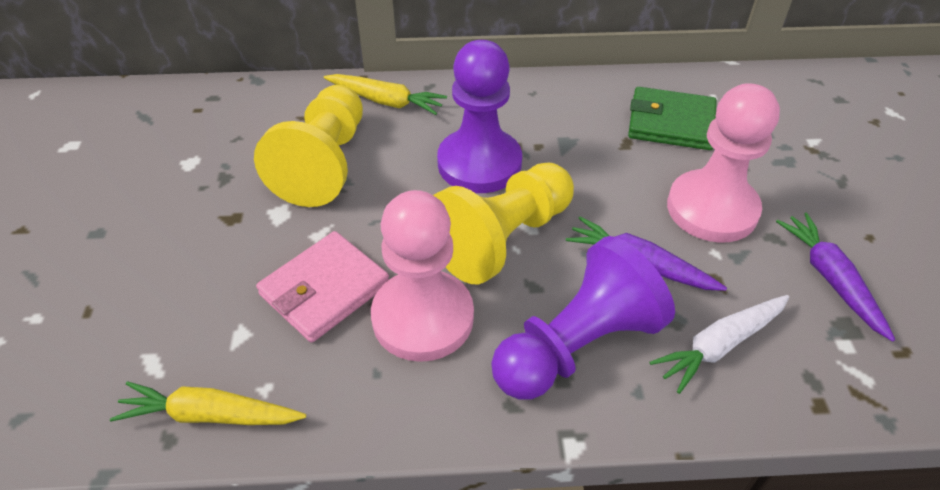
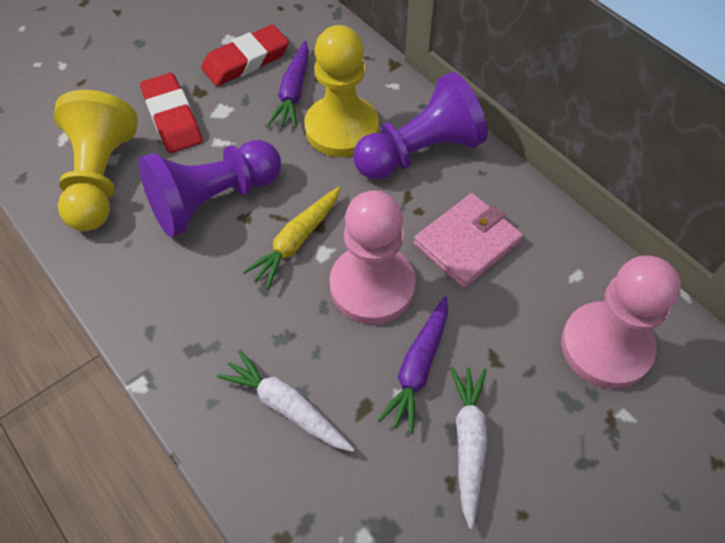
green wallet: 1 -> 0
red eraser: 0 -> 2
white carrot: 1 -> 2
yellow carrot: 2 -> 1

